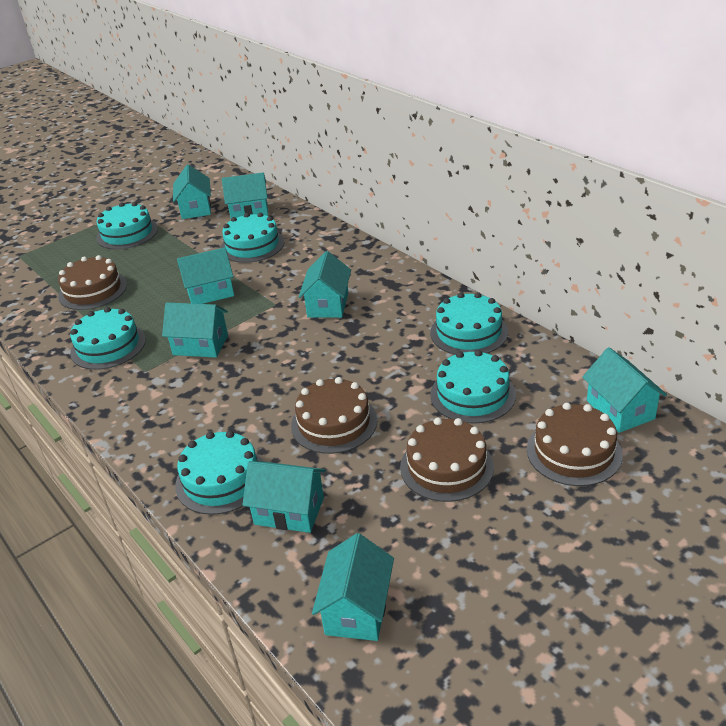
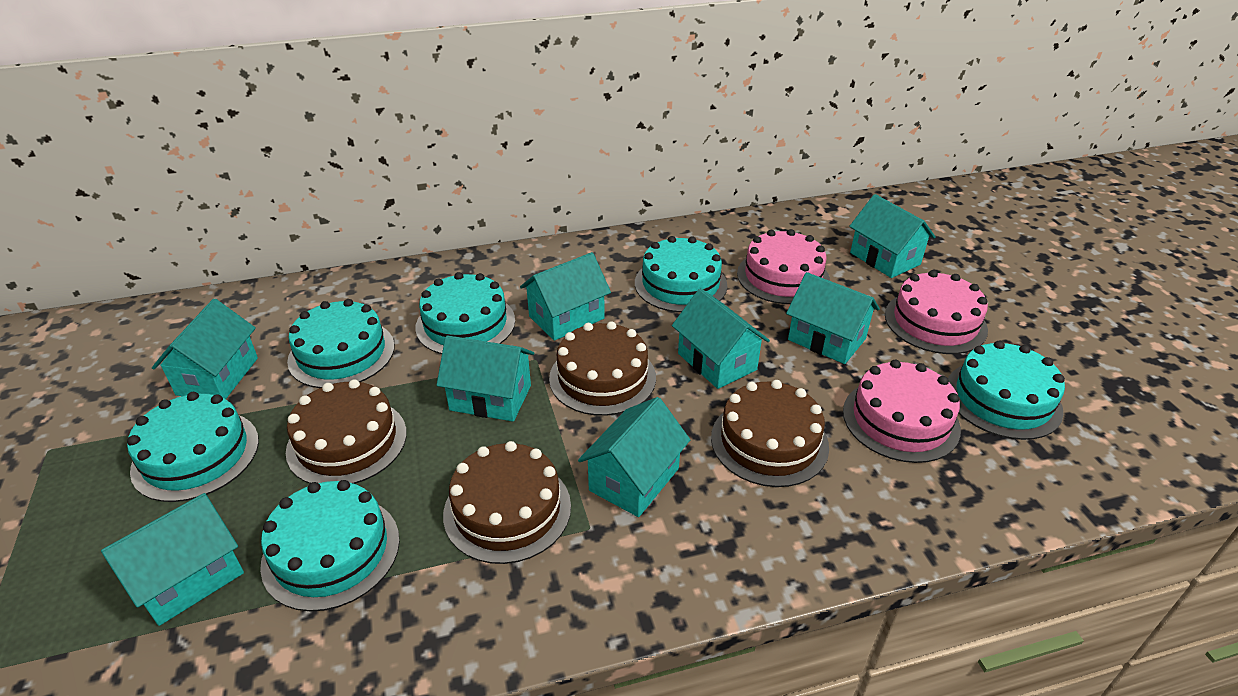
pink cake: 0 -> 3

